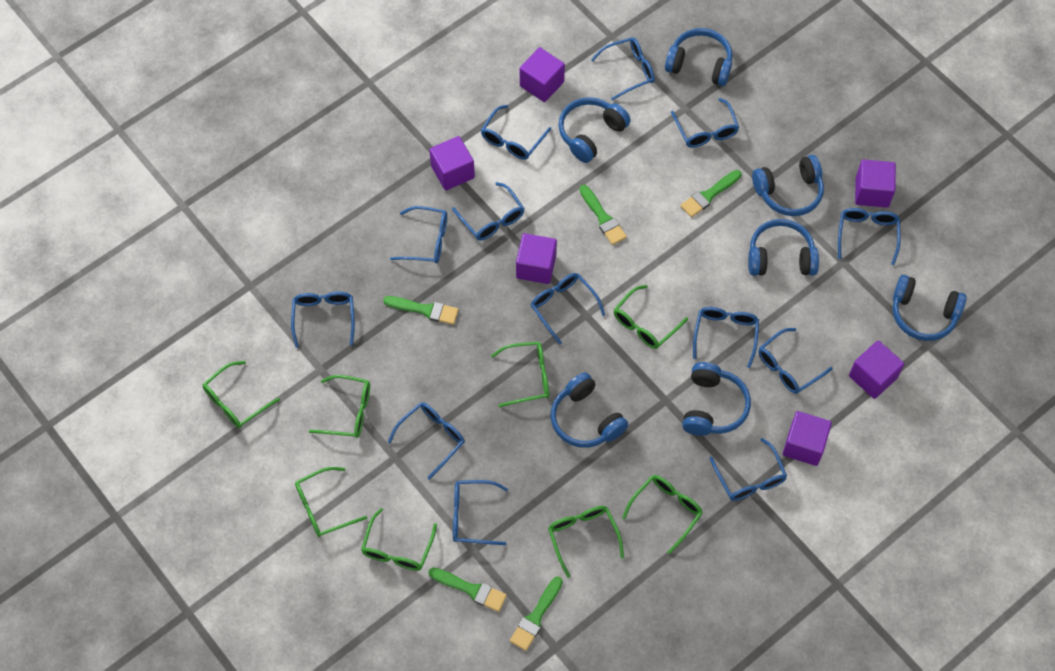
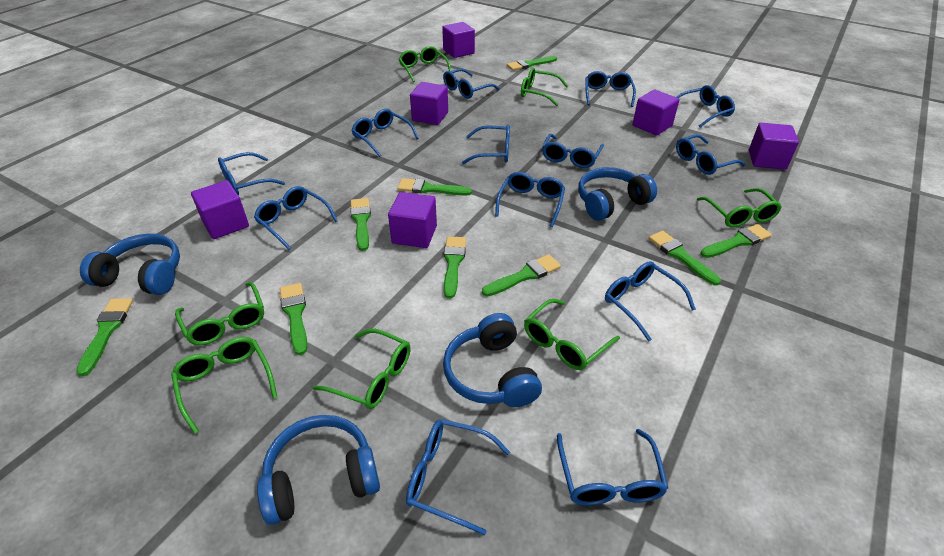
blue headphones: 7 -> 4
green brush: 5 -> 9
green glasses: 8 -> 7

